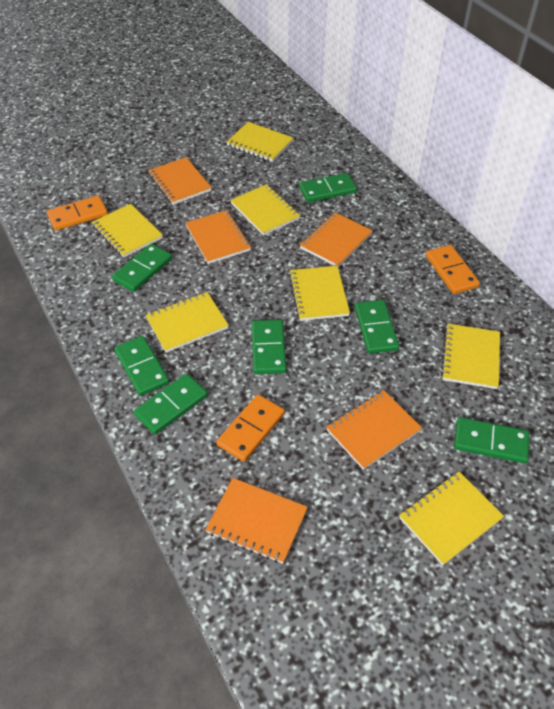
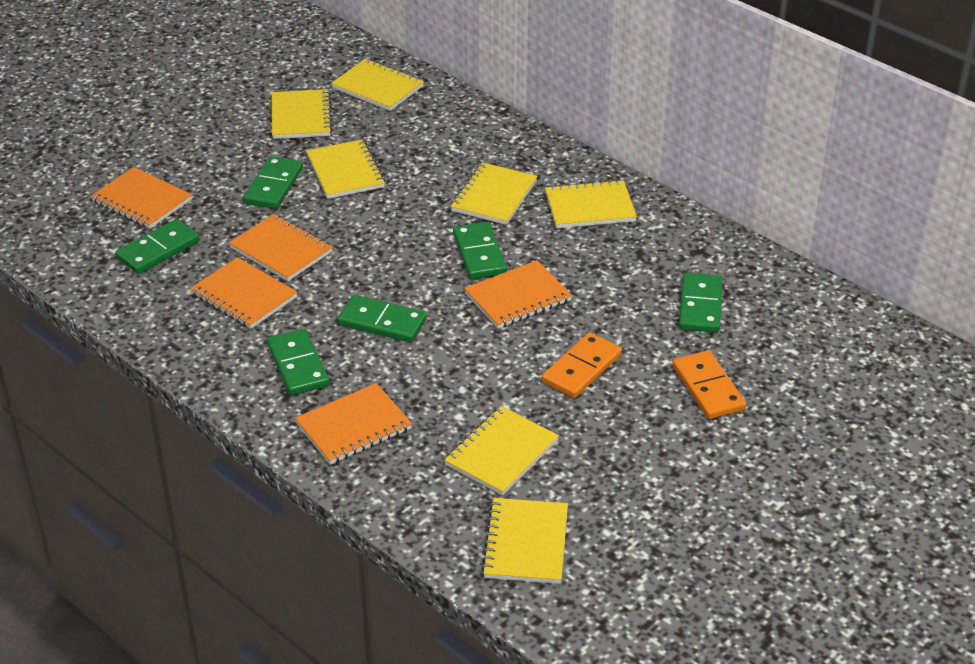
green domino: 7 -> 6
orange domino: 3 -> 2

